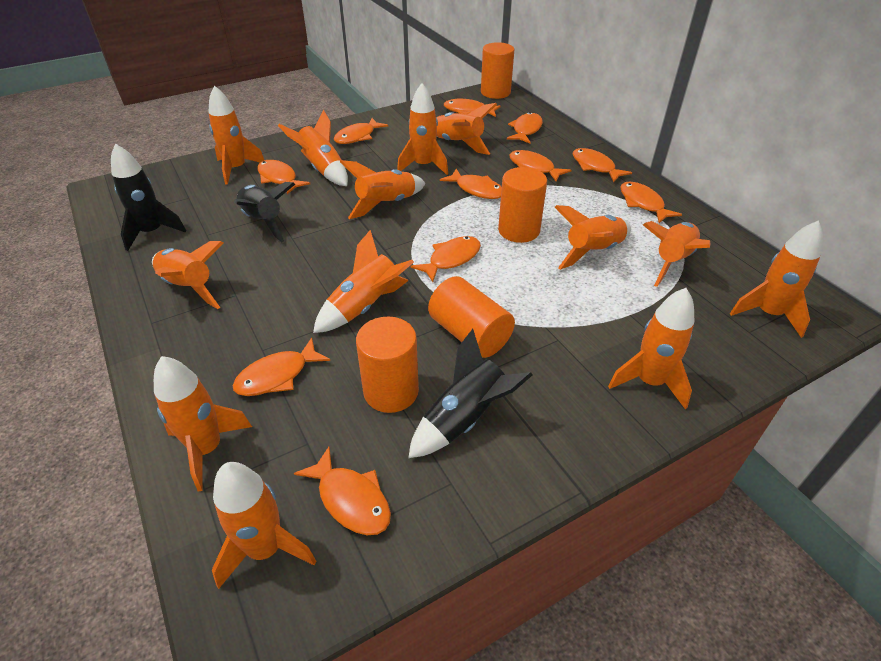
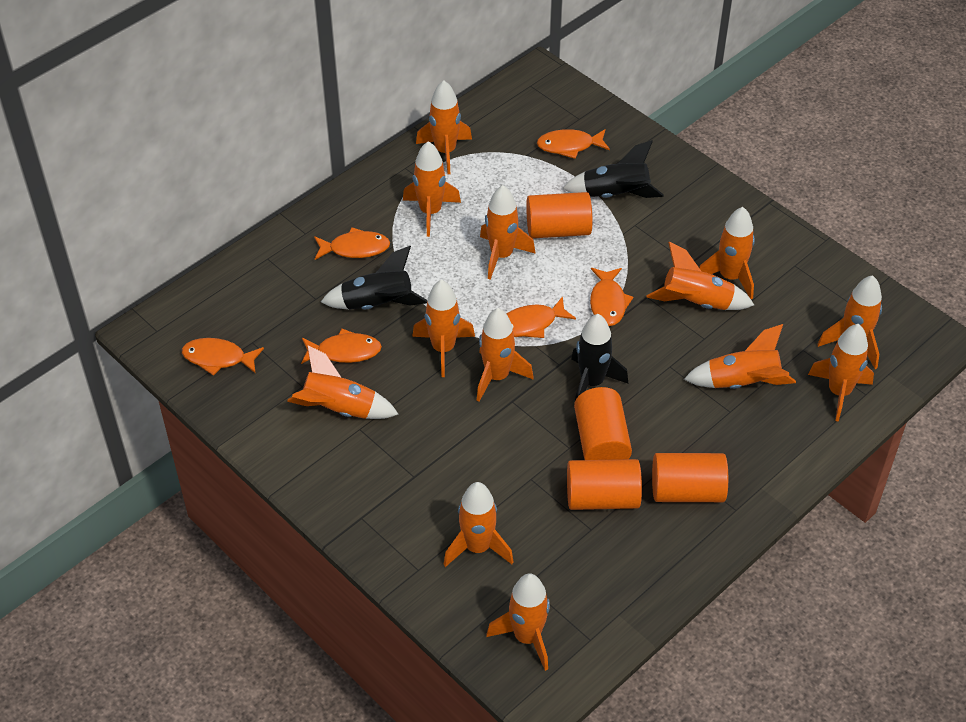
orange fish: 11 -> 6

